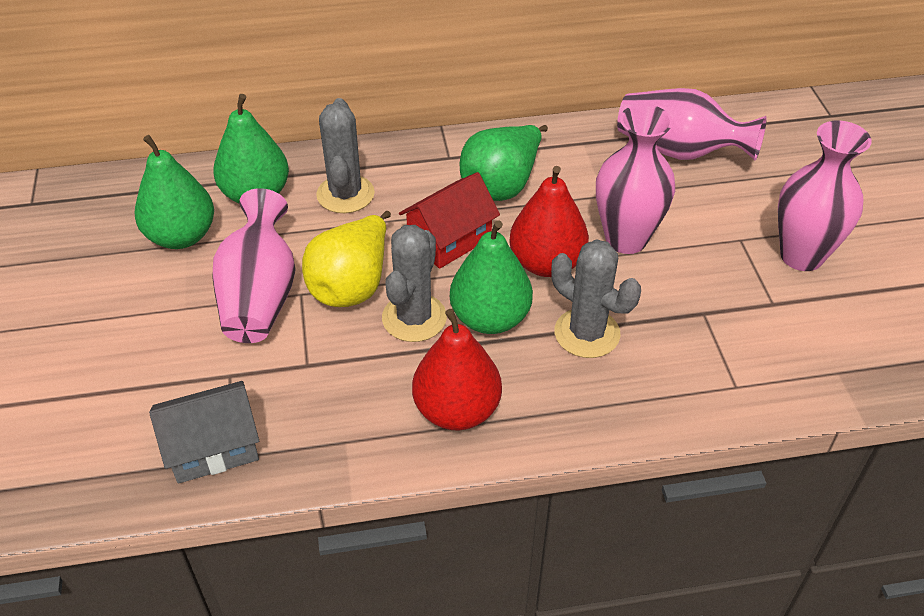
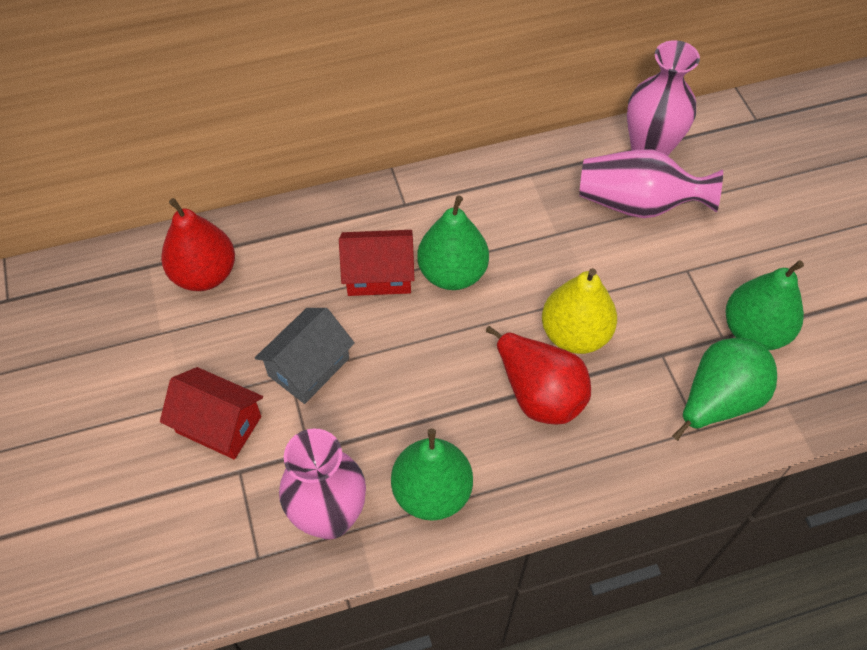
grey cactus: 3 -> 0
pink vase: 4 -> 3
red house: 1 -> 2

